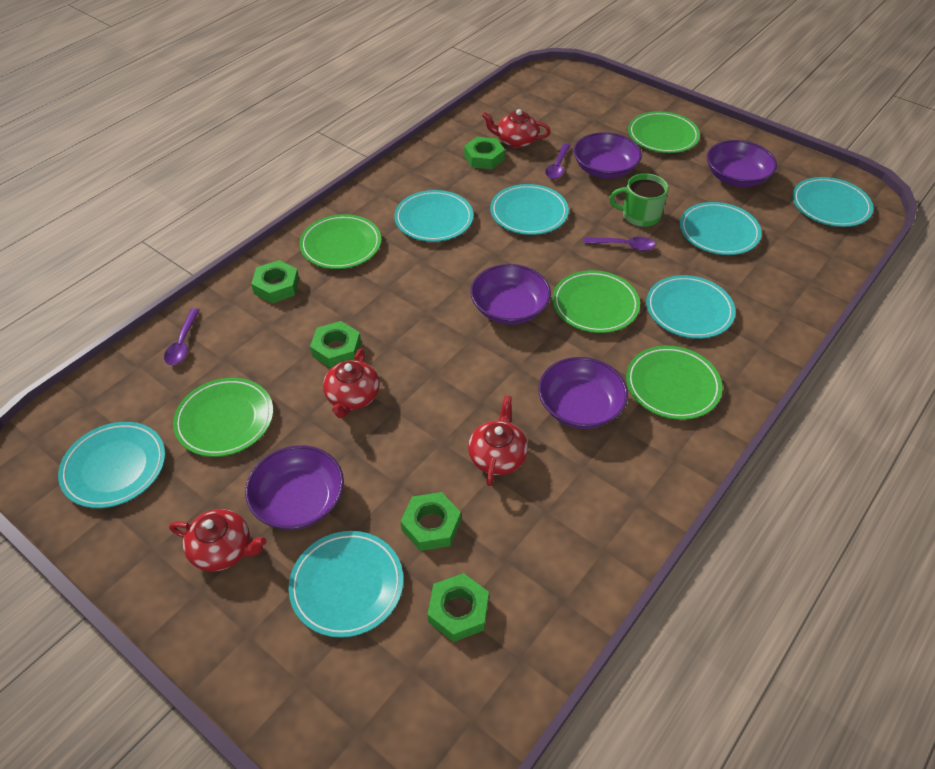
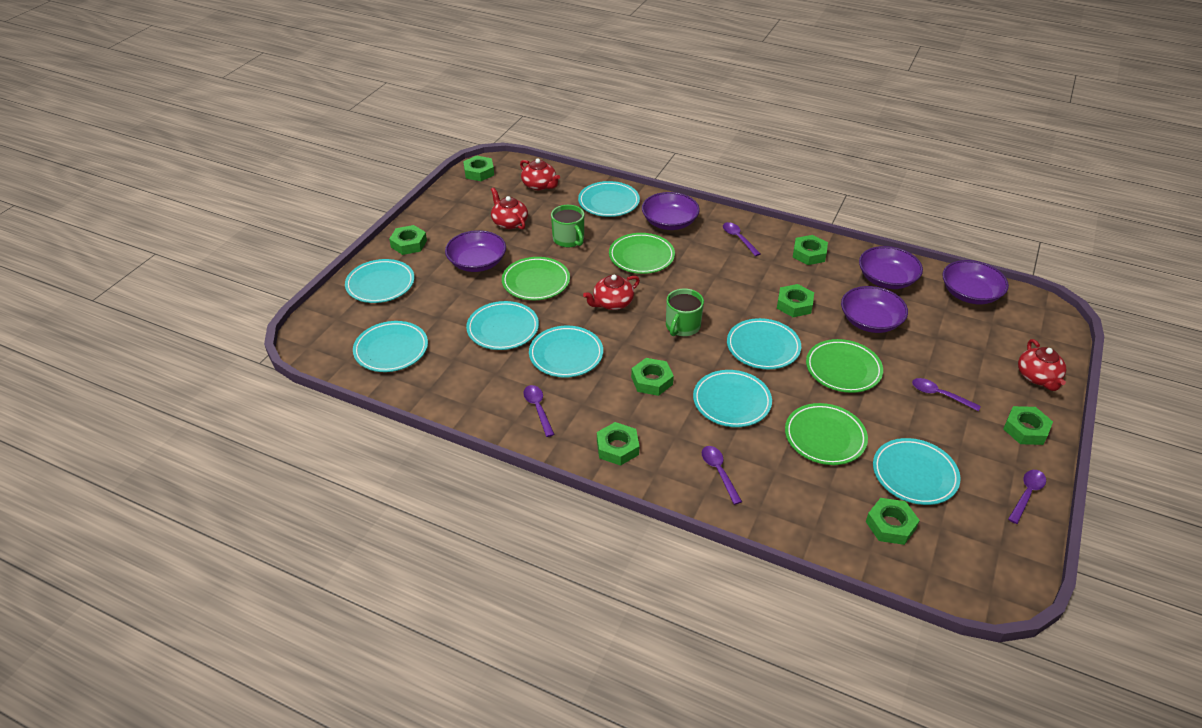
green mug: 1 -> 2
green nut: 5 -> 8
green plate: 5 -> 4
purple spoon: 3 -> 5
turquoise plate: 7 -> 8

